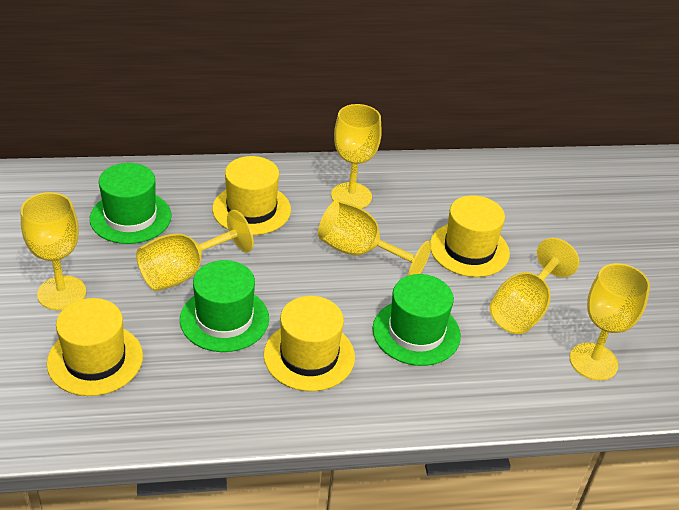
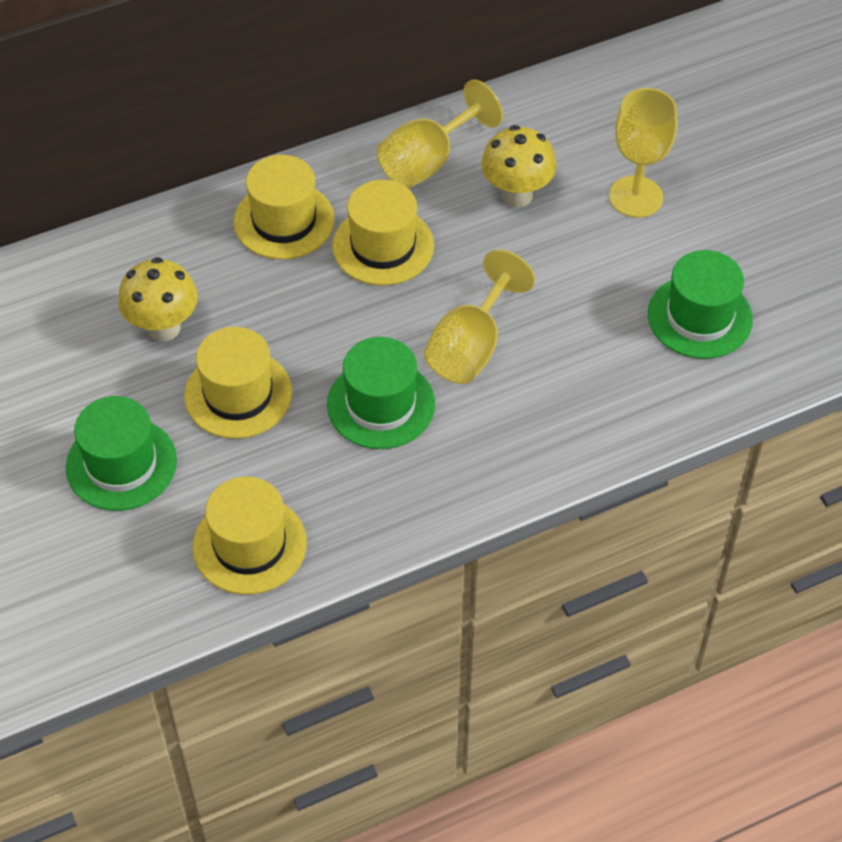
yellow goblet: 6 -> 3
yellow mushroom: 0 -> 2

